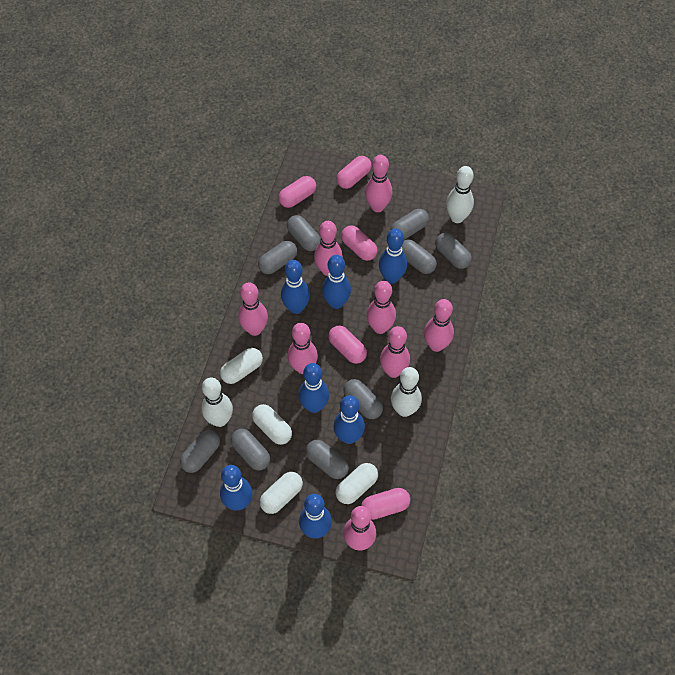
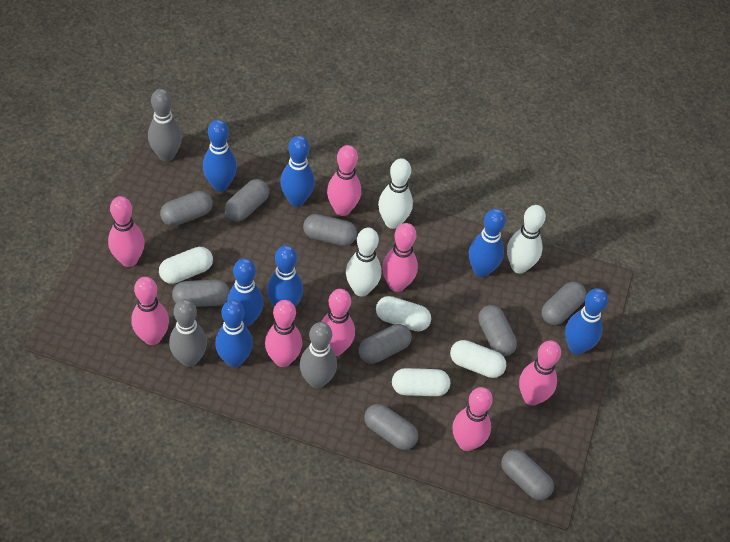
grey bowling pin: 0 -> 3
pink capsule: 5 -> 0

